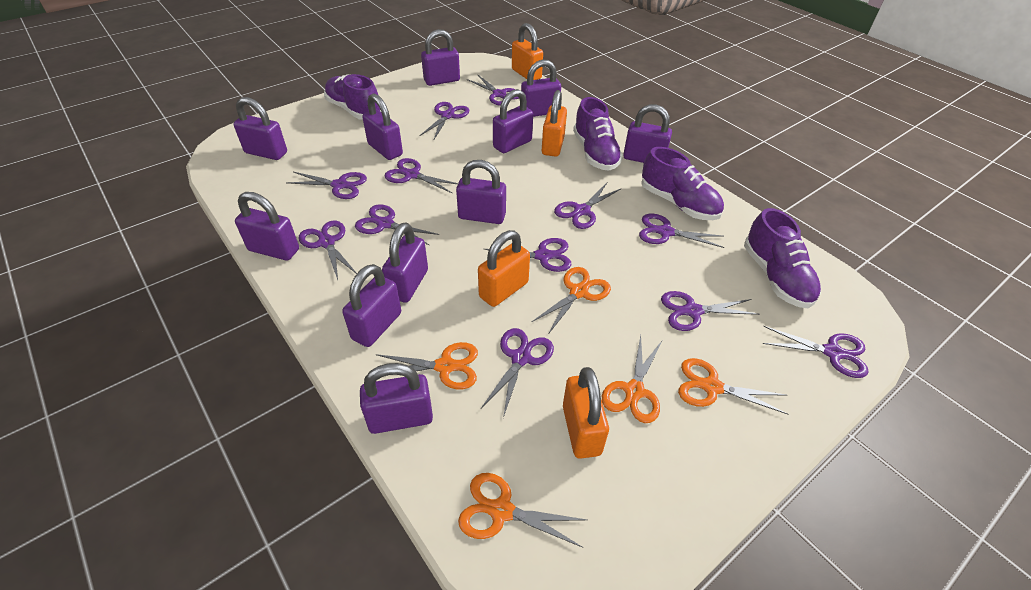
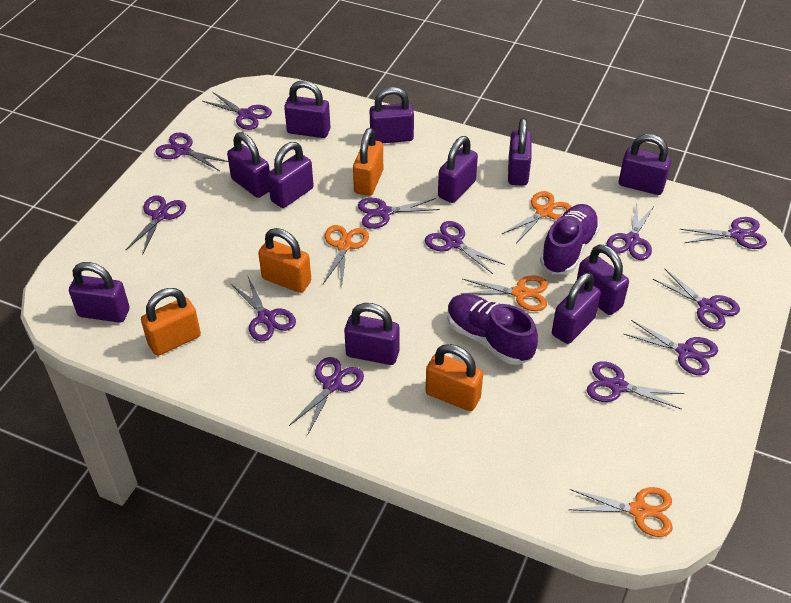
orange scissors: 5 -> 4
purple shoe: 4 -> 2

